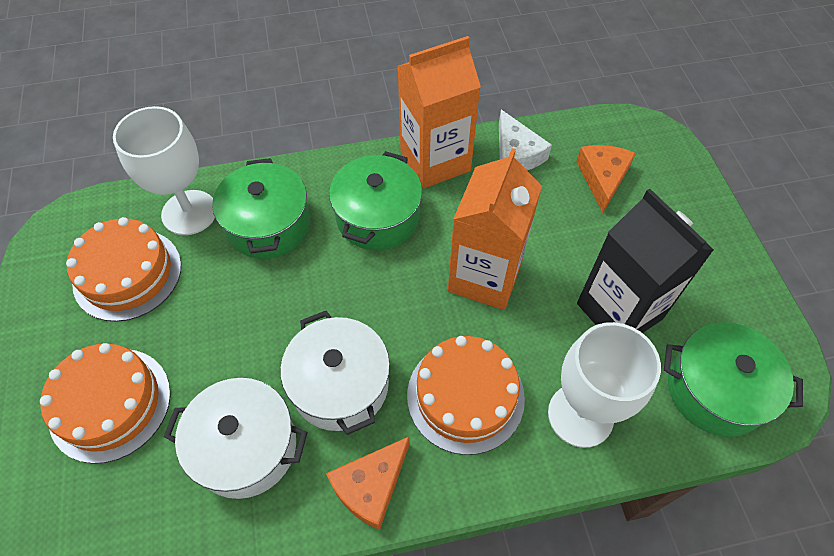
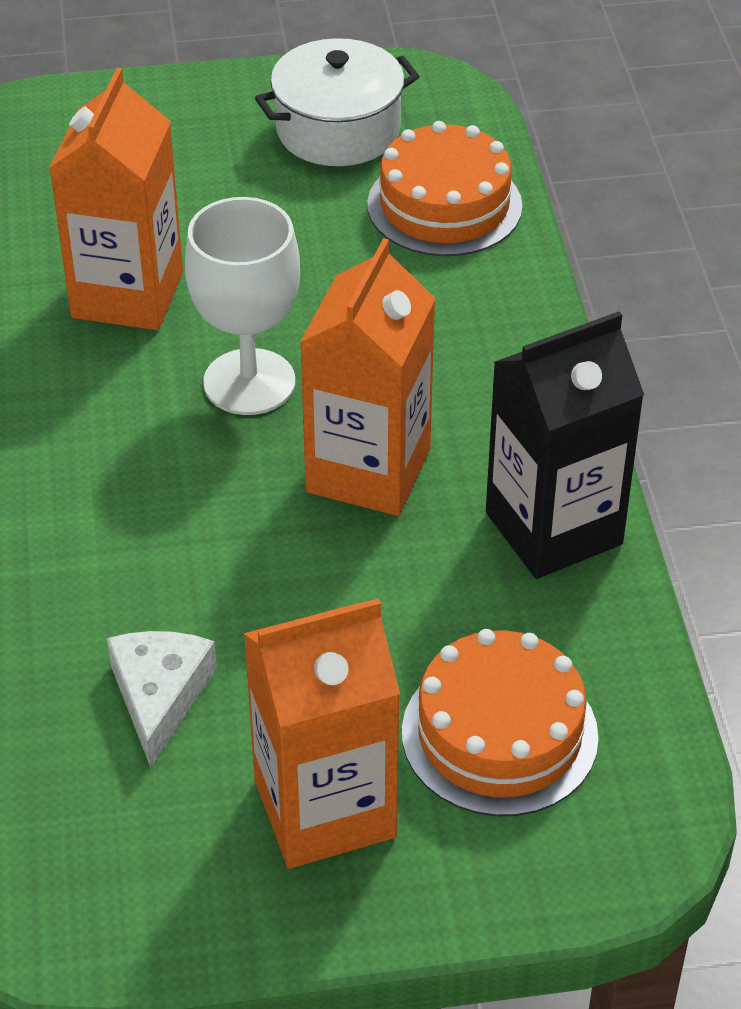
green pot: 3 -> 0
orange cake: 3 -> 2
orange carton: 2 -> 3
orange cheese: 2 -> 0
white goblet: 2 -> 1
white pot: 2 -> 1

